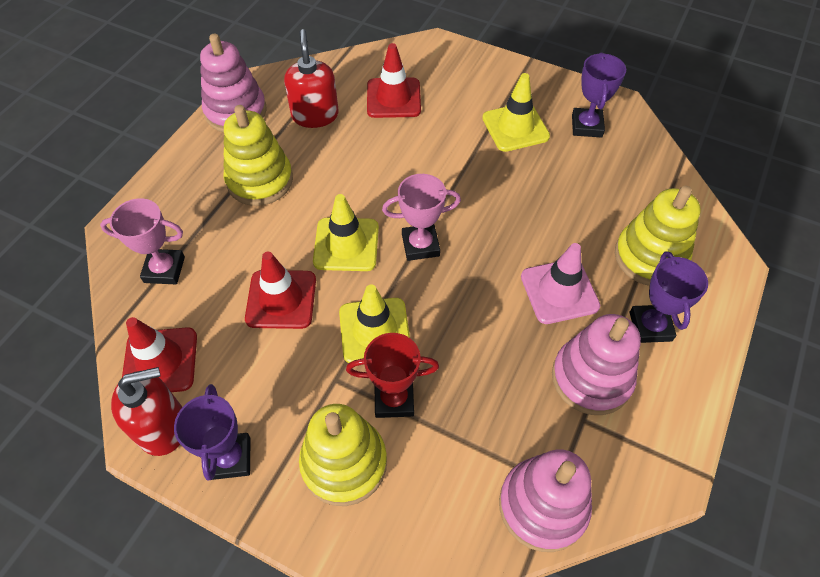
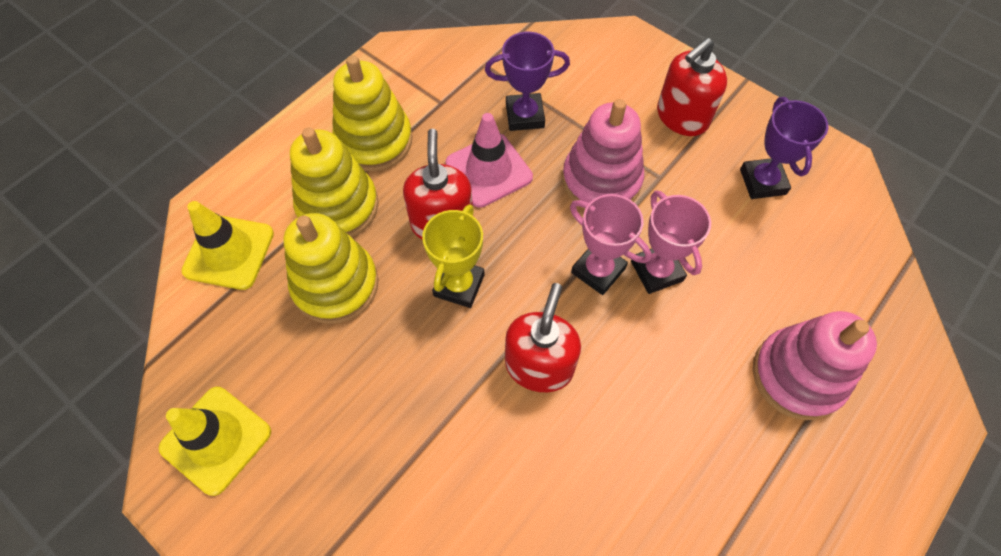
pink stacking toy: 3 -> 2
purple trophy: 3 -> 2
red soap dispenser: 2 -> 3
red traffic cone: 3 -> 0
red trophy: 1 -> 0
yellow traffic cone: 3 -> 2
yellow trophy: 0 -> 1

